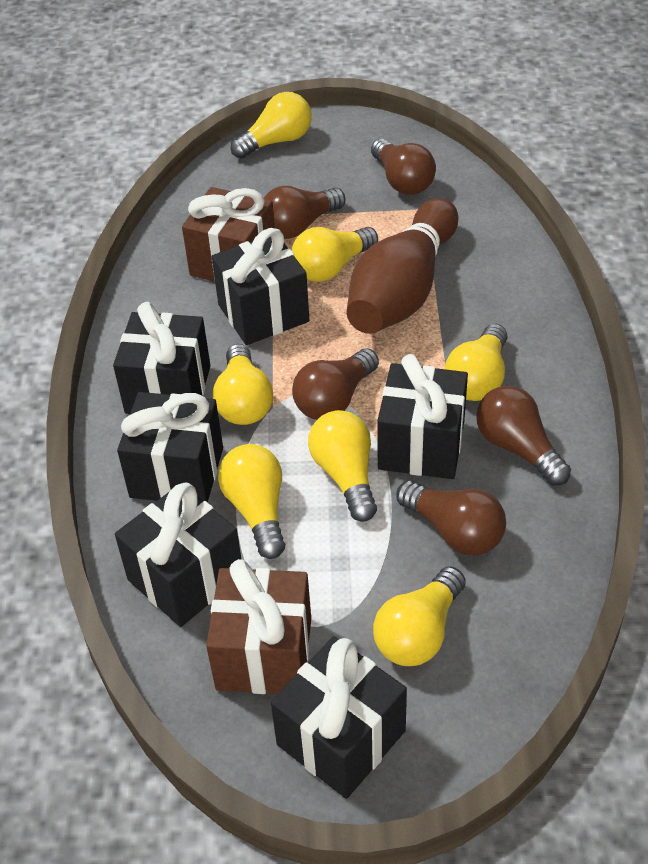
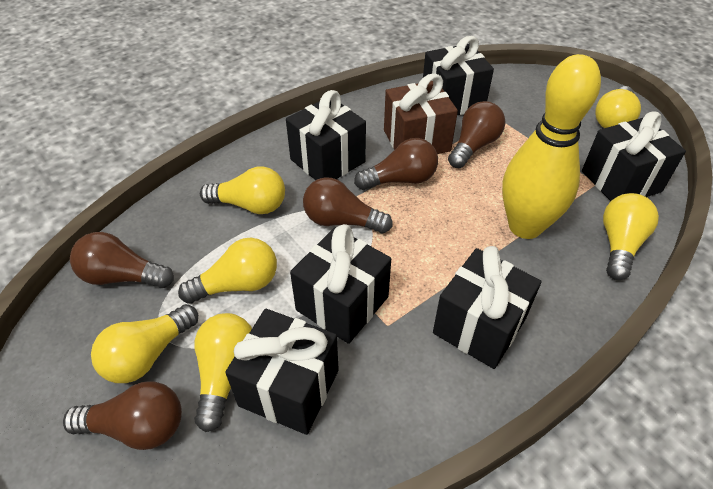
brown bowling pin: 1 -> 0
brown gift: 2 -> 1
yellow bowling pin: 0 -> 1
yellow light bulb: 7 -> 6

